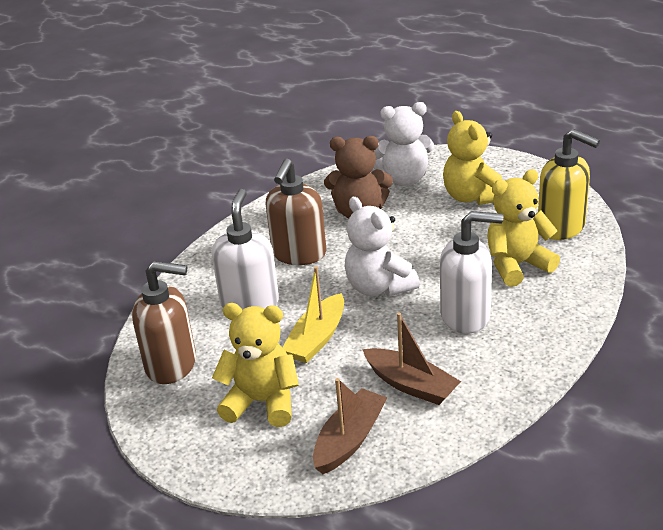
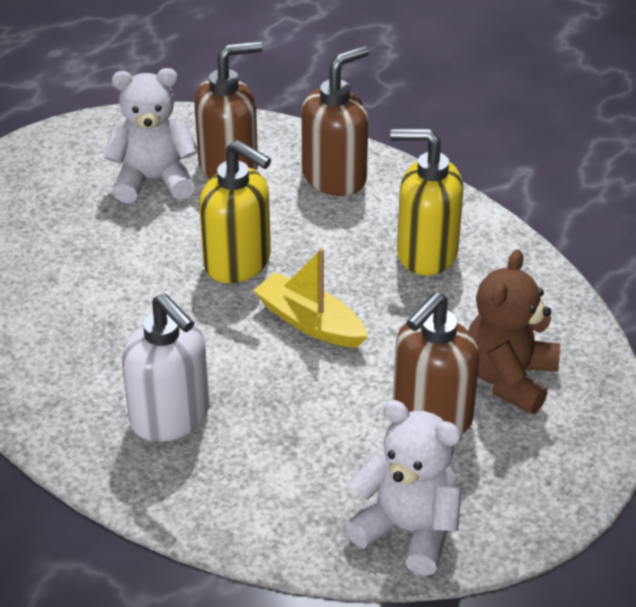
brown boat: 2 -> 0
brown soap dispenser: 2 -> 3
white soap dispenser: 2 -> 1
yellow soap dispenser: 1 -> 2
yellow teddy bear: 3 -> 0

